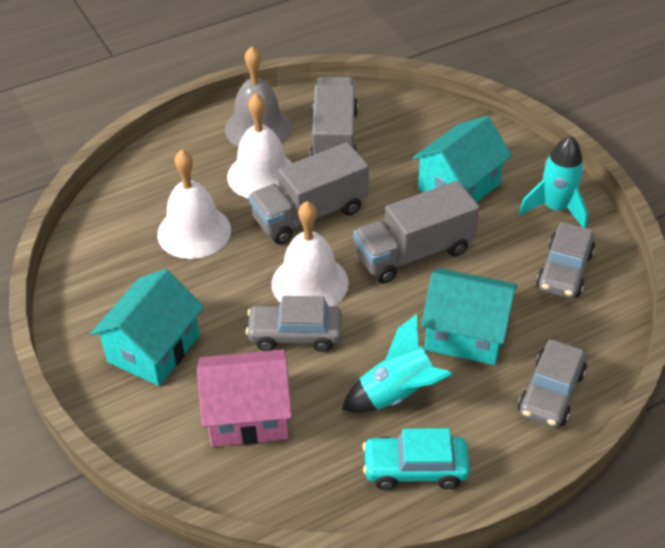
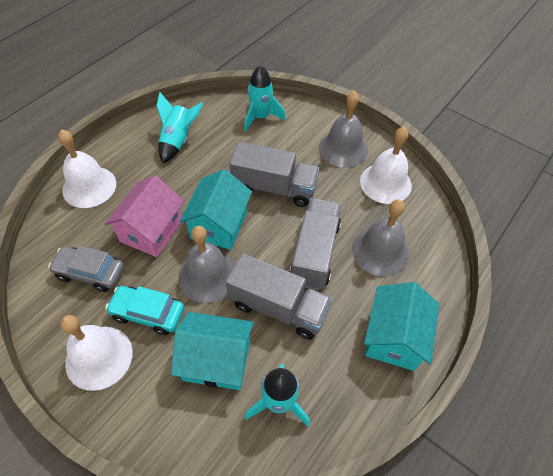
grey bell: 1 -> 3
grey car: 3 -> 1
turquoise rocket: 2 -> 3

